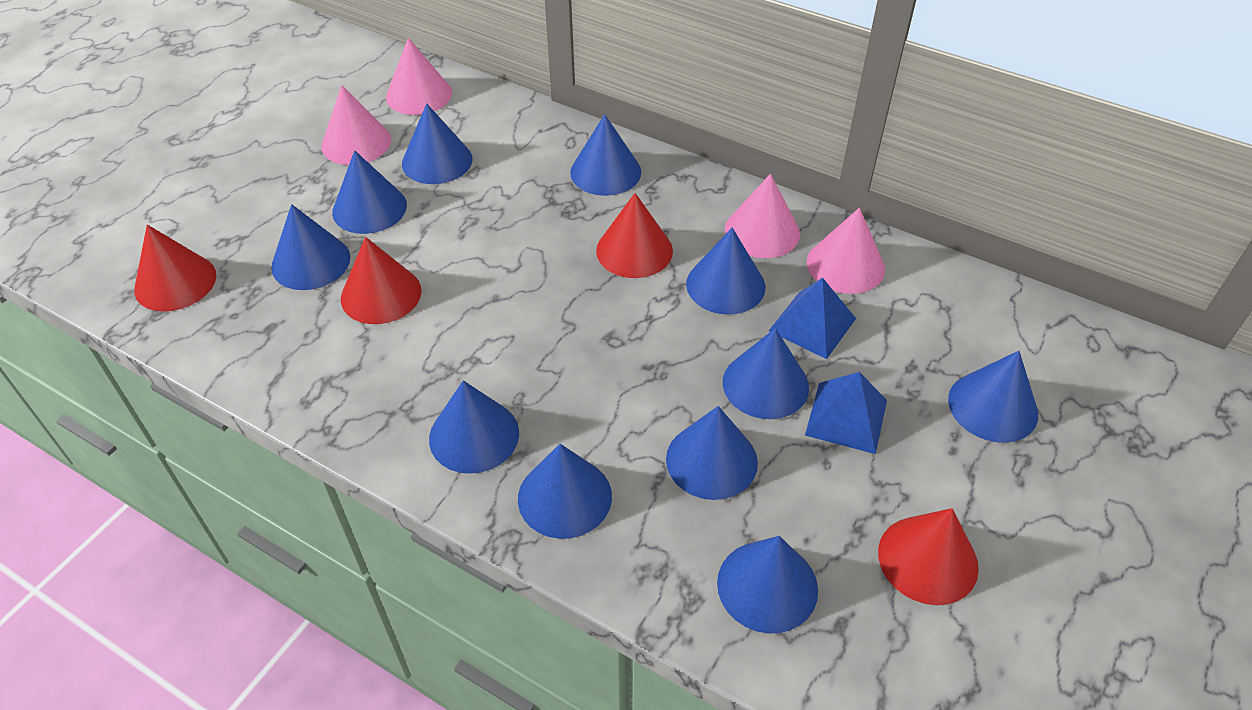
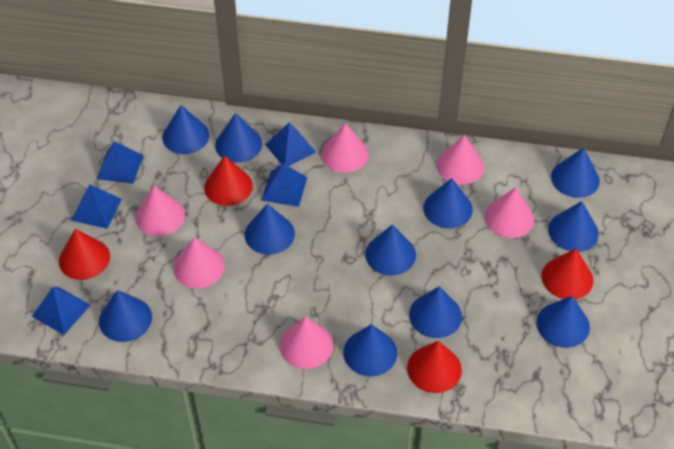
blue pyramid: 2 -> 5
pink cone: 4 -> 6

